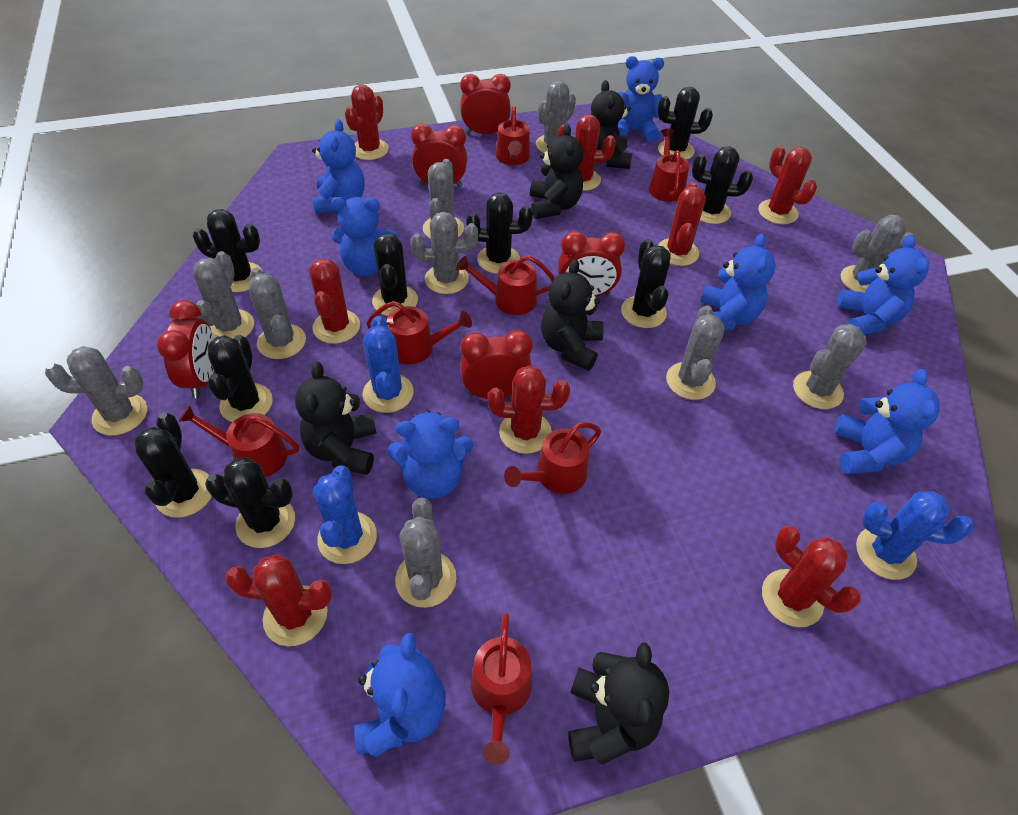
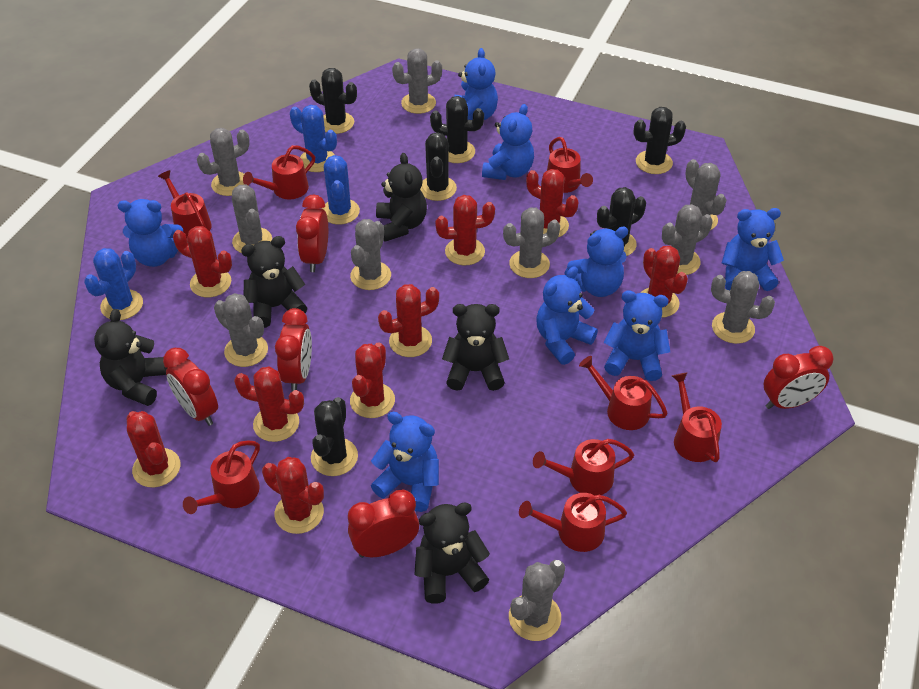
black cactus: 9 -> 6
red cactus: 8 -> 9
red watering can: 7 -> 8

